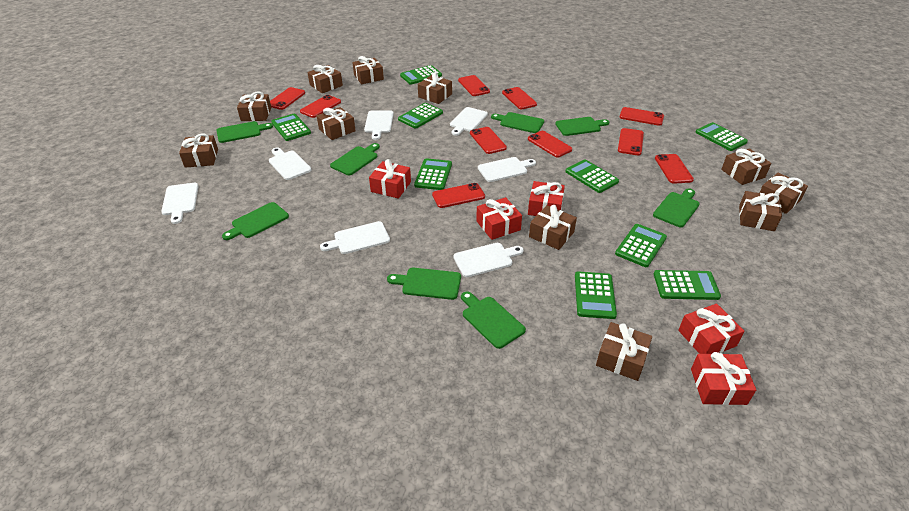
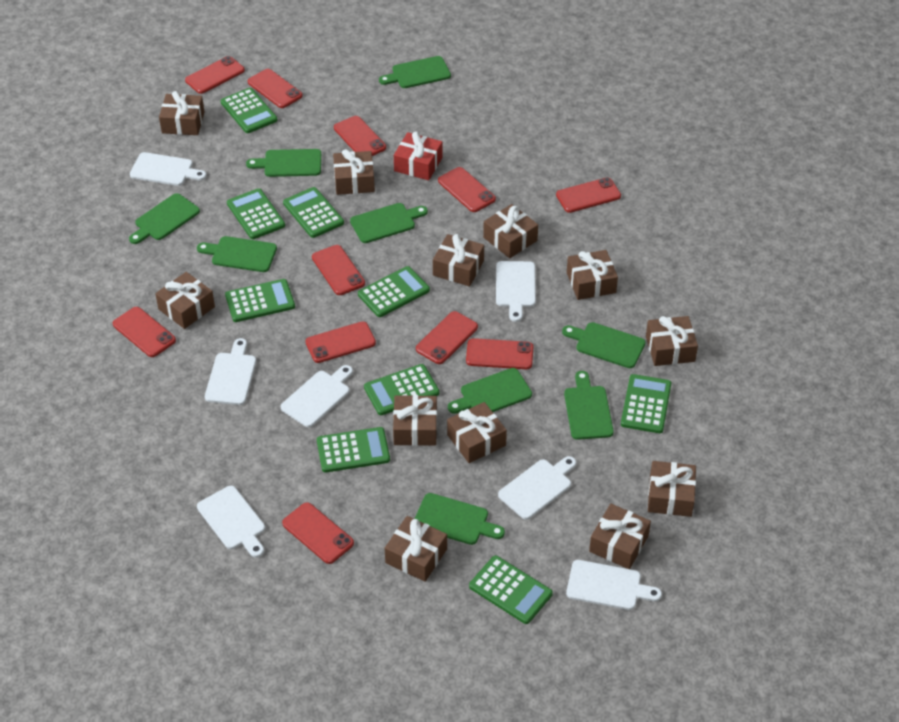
brown gift: 11 -> 12
green cutting board: 8 -> 9
red gift: 5 -> 1
red phone: 10 -> 11

